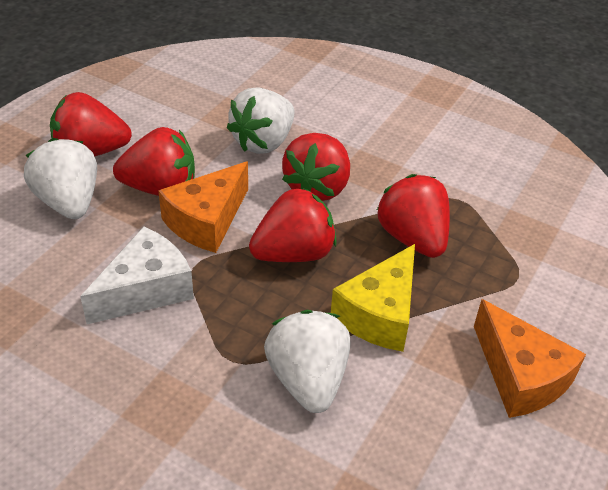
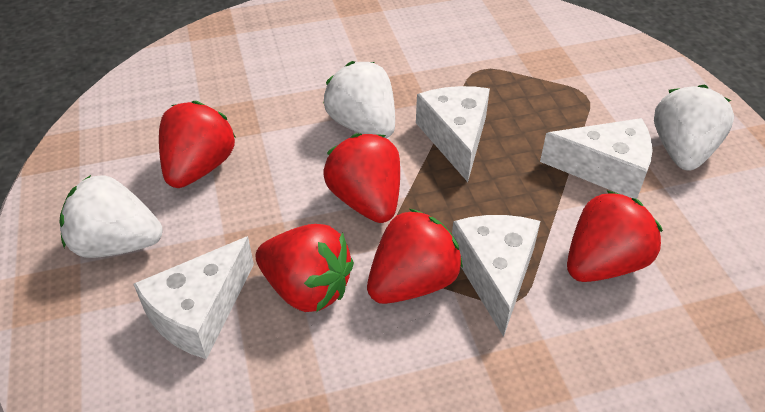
orange cheese: 2 -> 0
white cheese: 1 -> 4
yellow cheese: 1 -> 0

